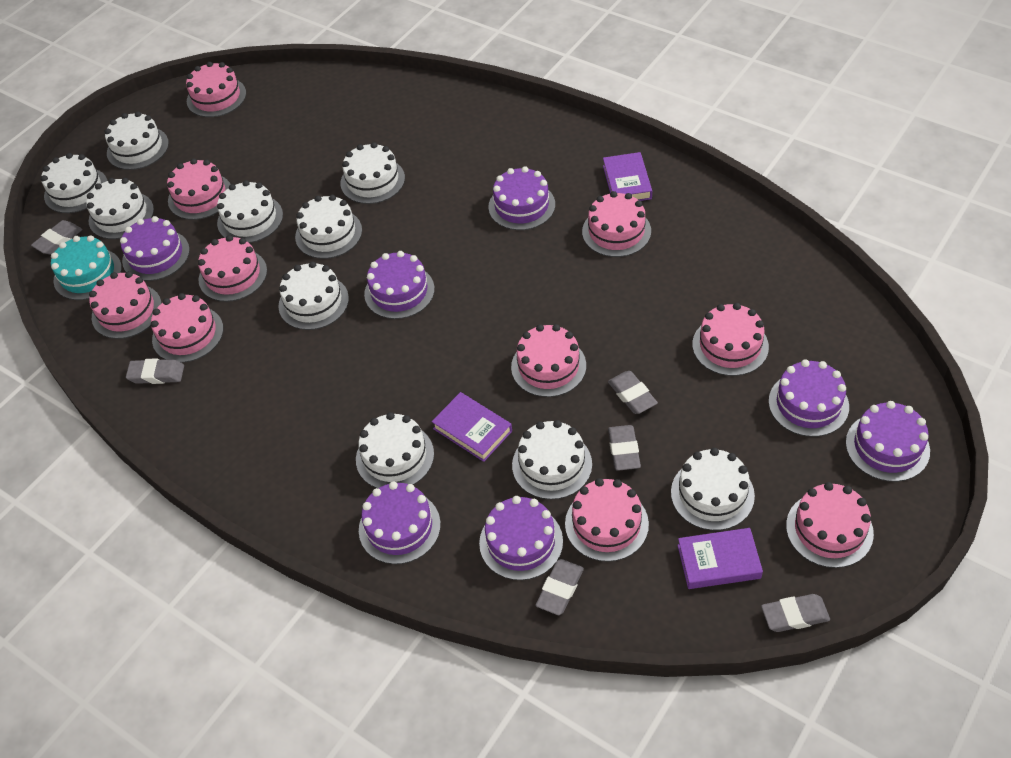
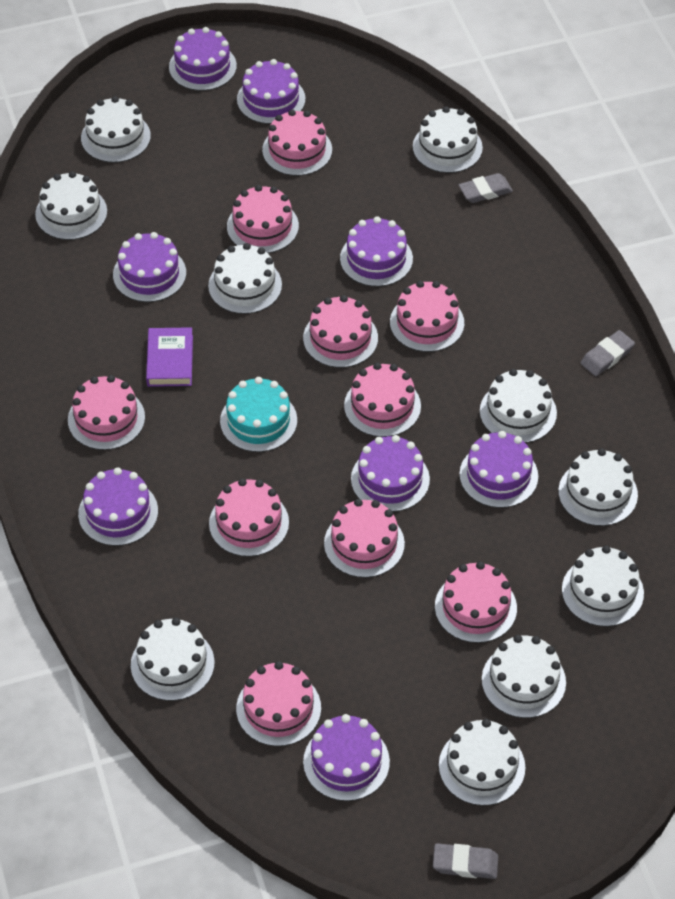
grey eraser: 6 -> 3
purple book: 3 -> 1
purple cake: 7 -> 8

